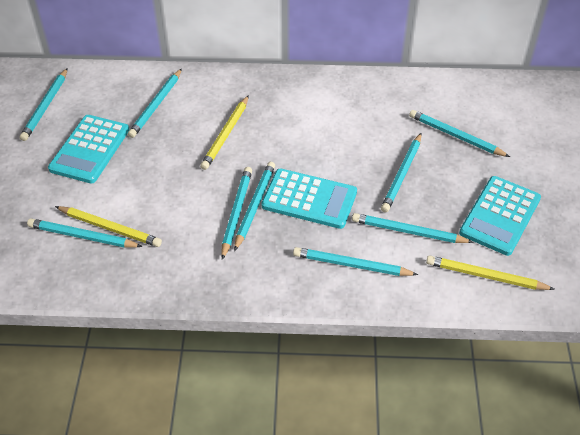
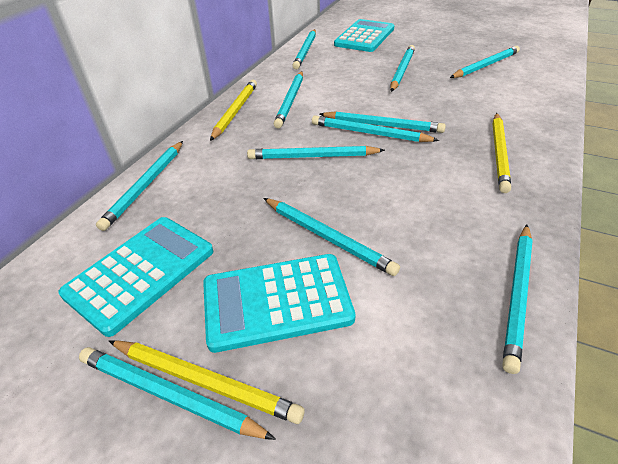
turquoise pencil: 9 -> 11

